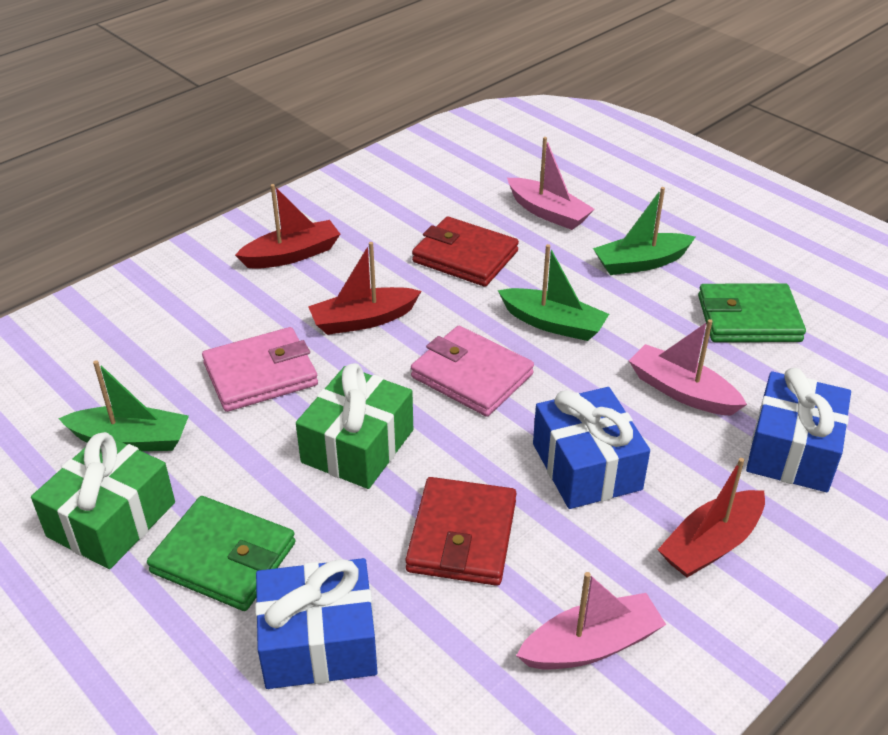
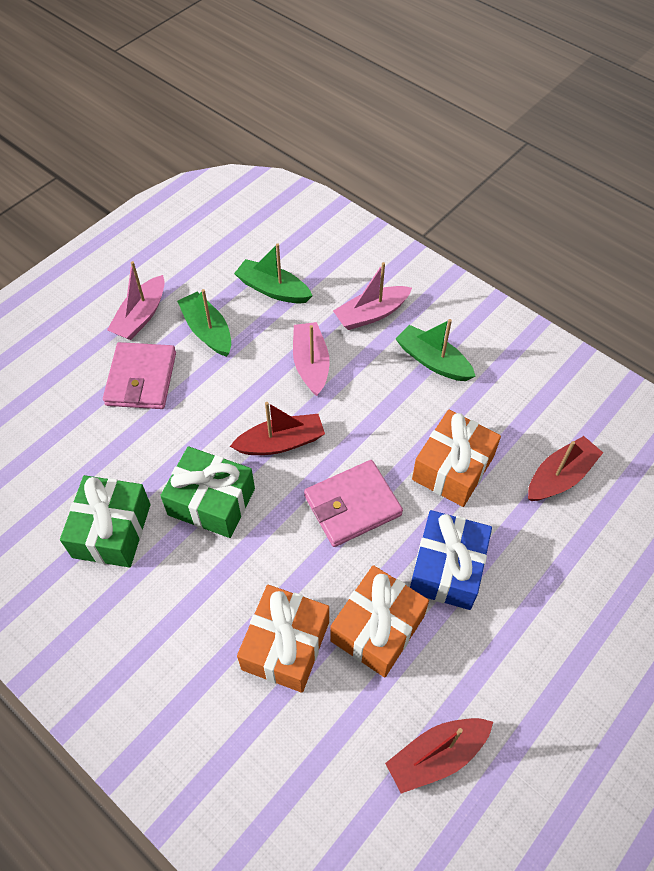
blue gift: 3 -> 1
green wallet: 2 -> 0
orange gift: 0 -> 3
red wallet: 2 -> 0

